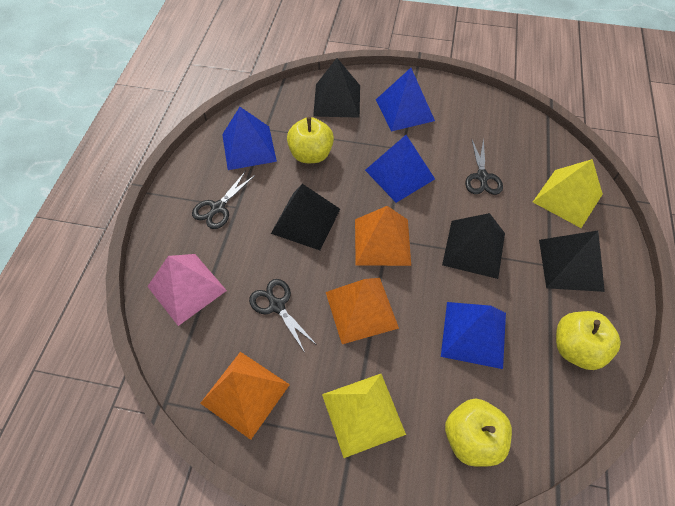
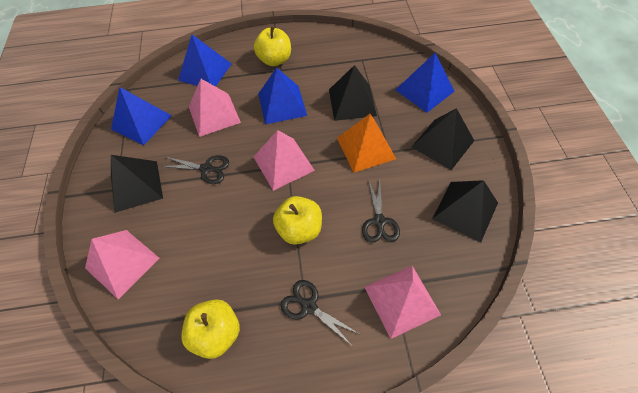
orange pyramid: 3 -> 1
pink pyramid: 1 -> 4
yellow pyramid: 2 -> 0

